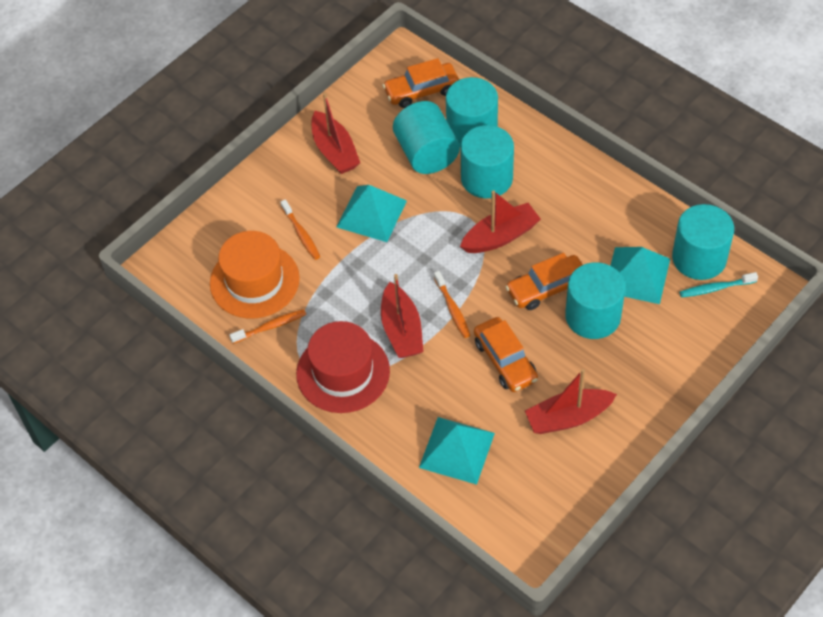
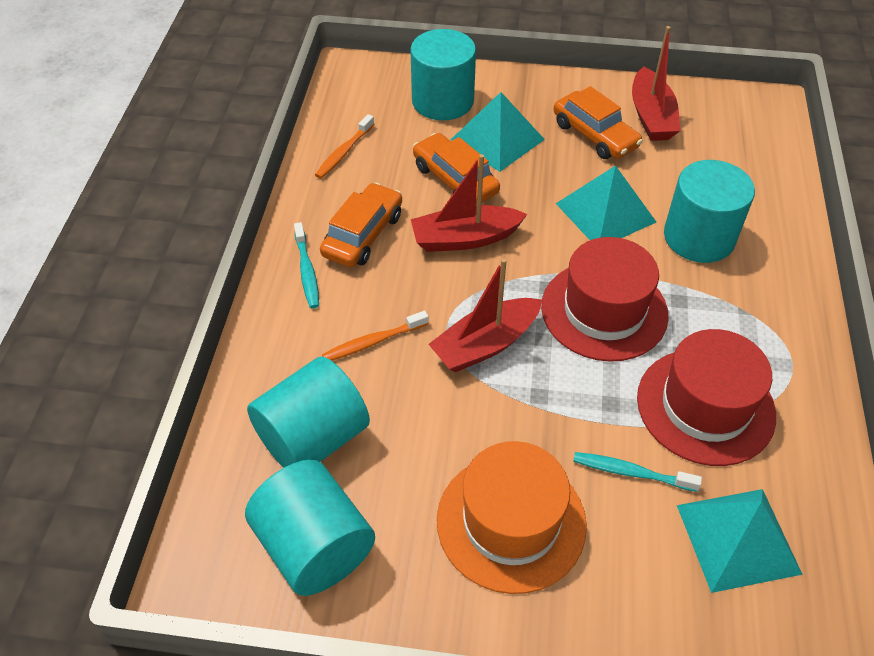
orange toothbrush: 3 -> 2
red boat: 4 -> 3
red hat: 1 -> 2
turquoise cylinder: 5 -> 4
turquoise toothbrush: 1 -> 2

